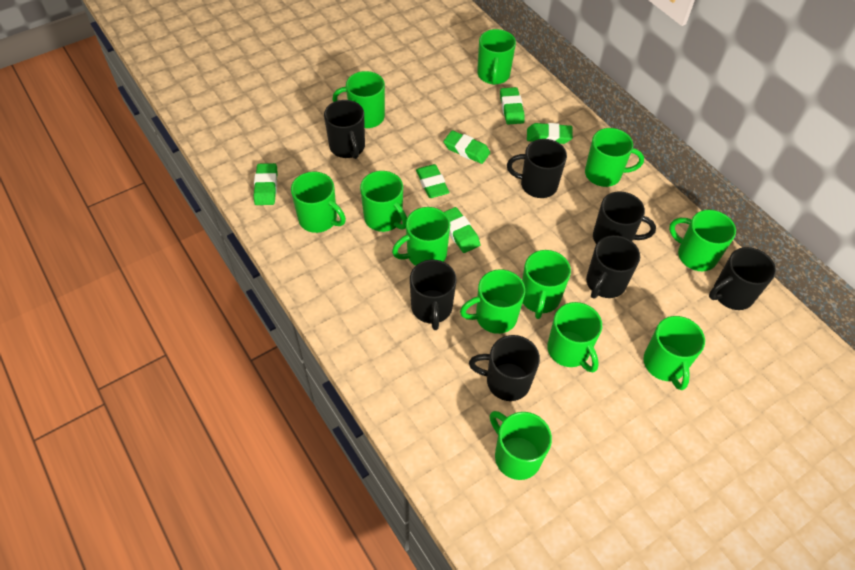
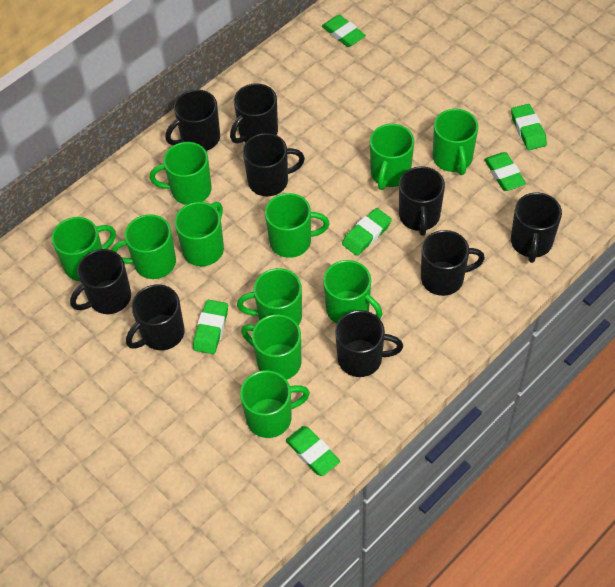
black mug: 7 -> 9
green mug: 12 -> 11

